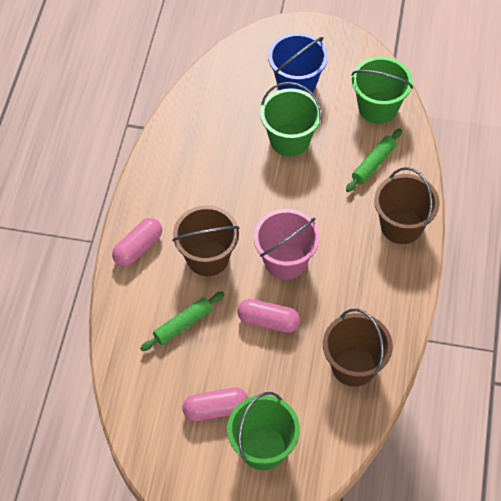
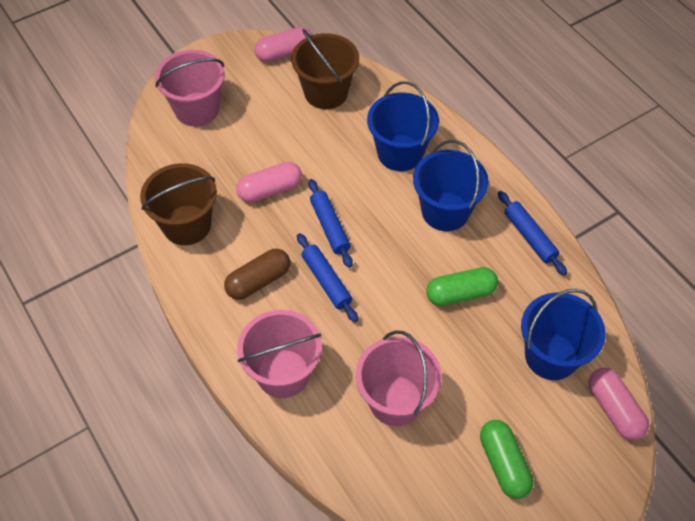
blue bucket: 1 -> 3
blue rolling pin: 0 -> 3
brown bucket: 3 -> 2
brown capsule: 0 -> 1
green bucket: 3 -> 0
green capsule: 0 -> 2
green rolling pin: 2 -> 0
pink bucket: 1 -> 3

